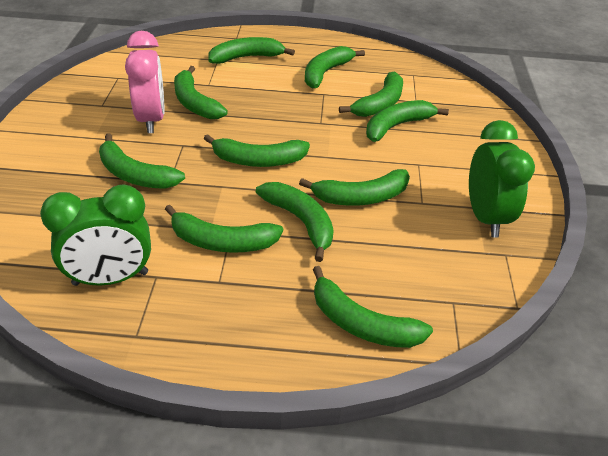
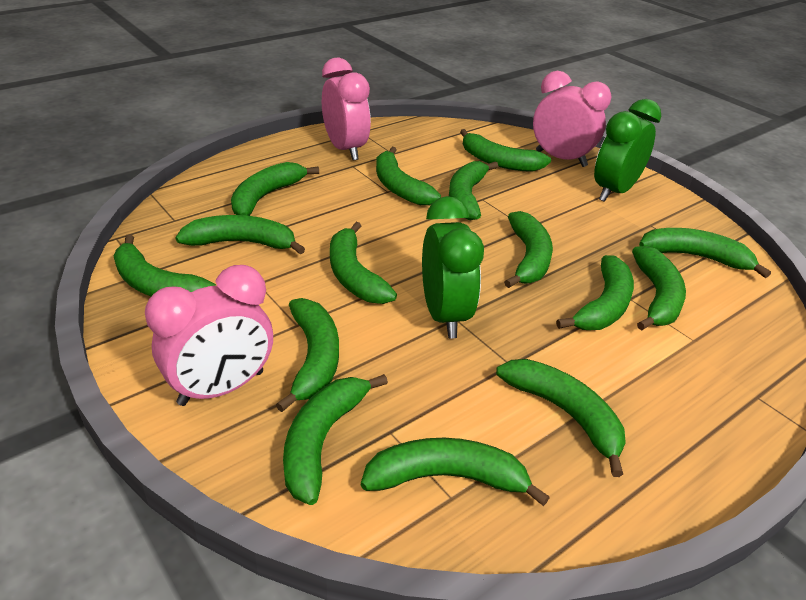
green banana: 11 -> 15
pink clock: 1 -> 3

